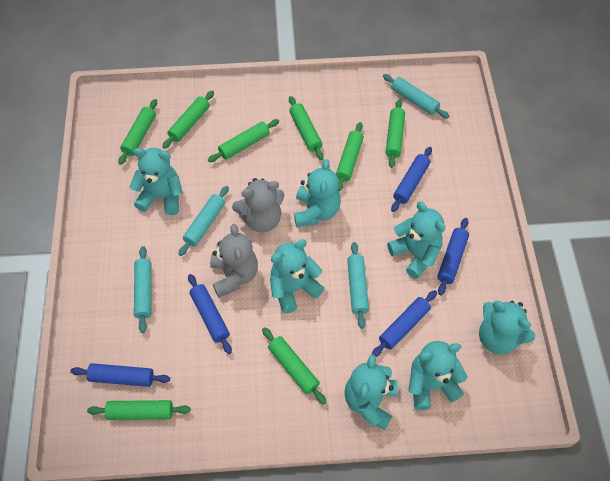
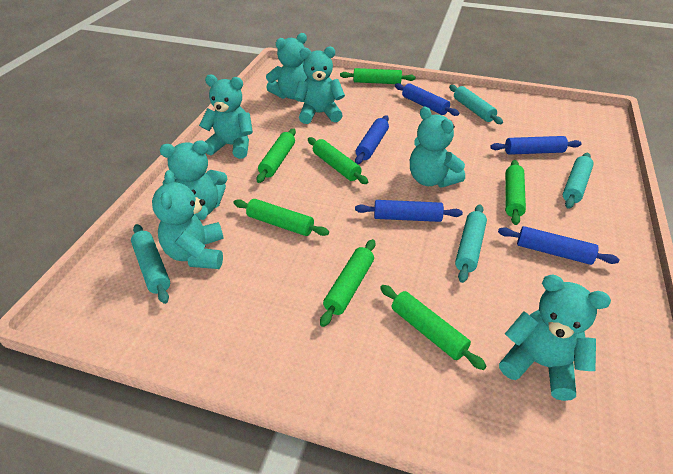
green rolling pin: 8 -> 7
grey teddy bear: 2 -> 0

